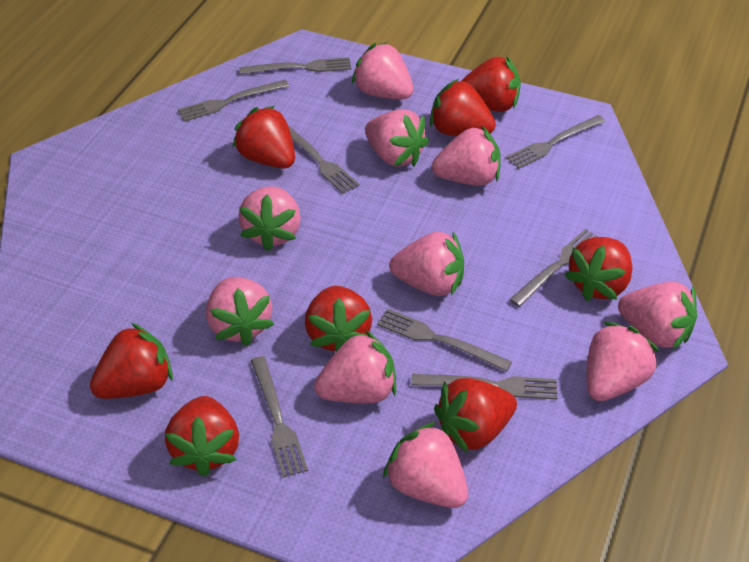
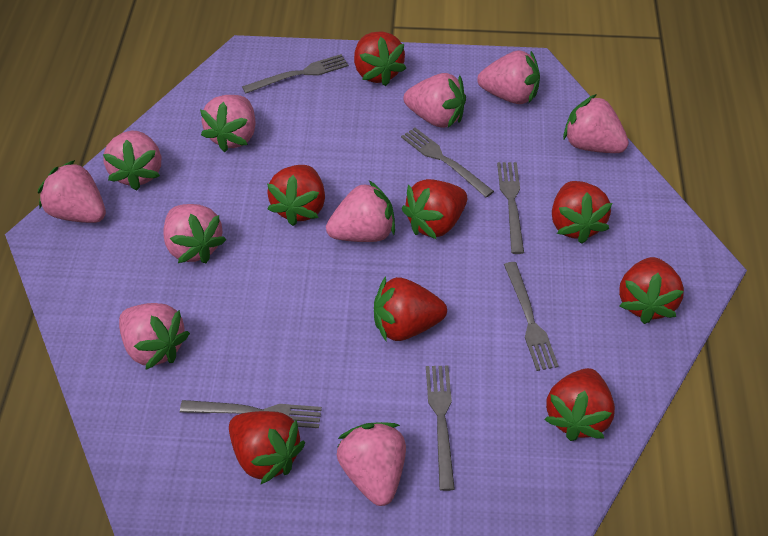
grey fork: 8 -> 6

